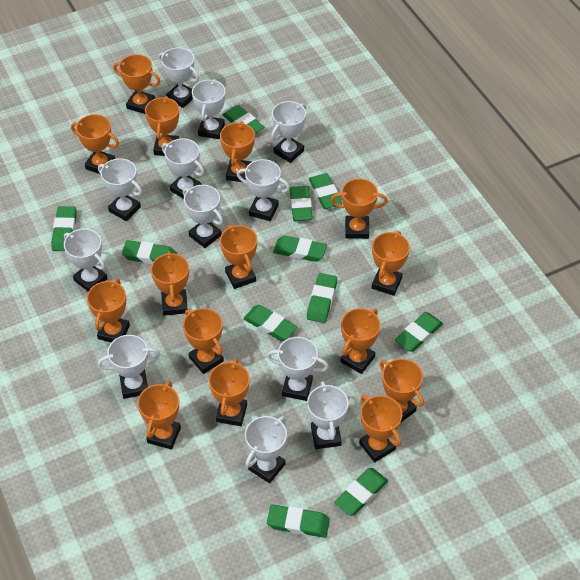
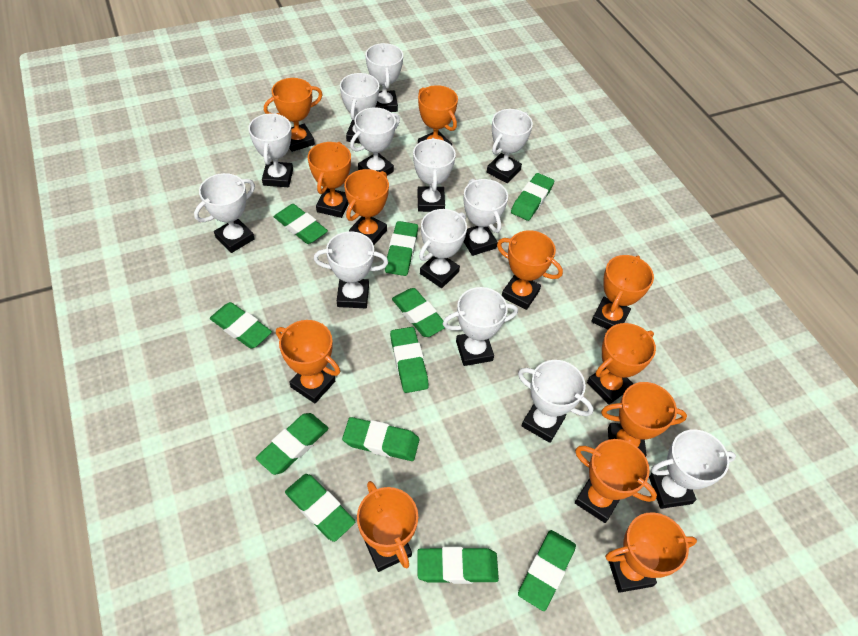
orange trophy: 15 -> 12
white trophy: 12 -> 13

